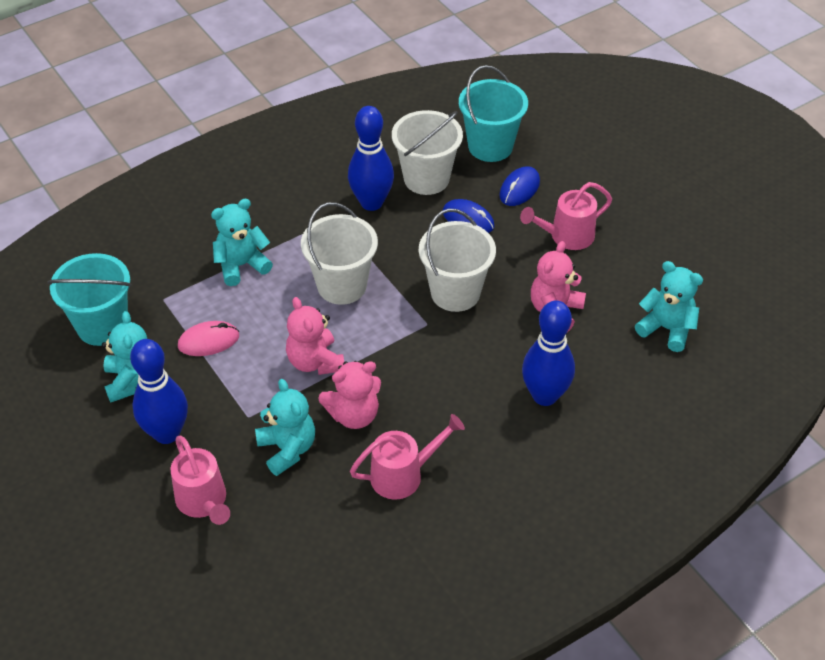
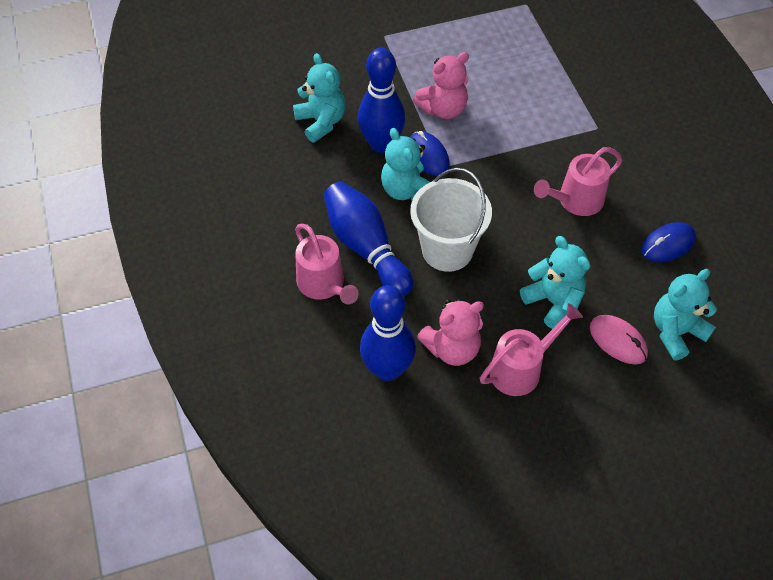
pink teddy bear: 3 -> 2
turquoise bucket: 2 -> 0
white bucket: 3 -> 1

